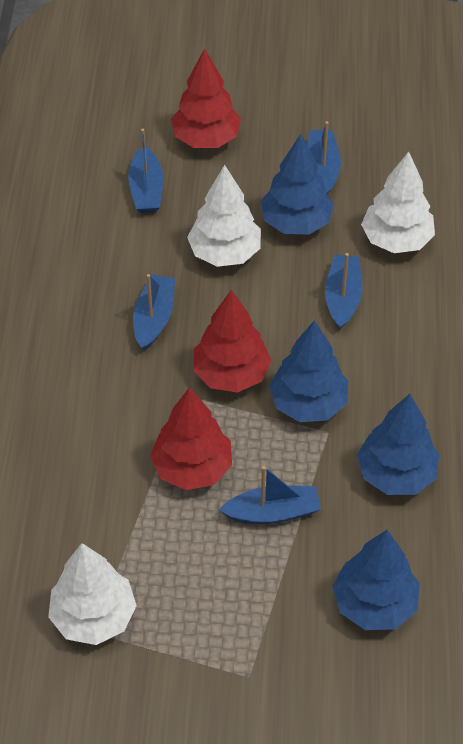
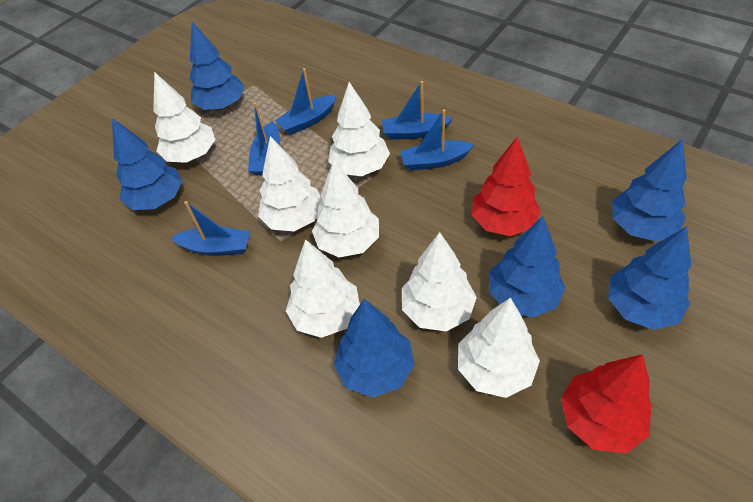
blue tree: 4 -> 6
red tree: 3 -> 2
white tree: 3 -> 7

